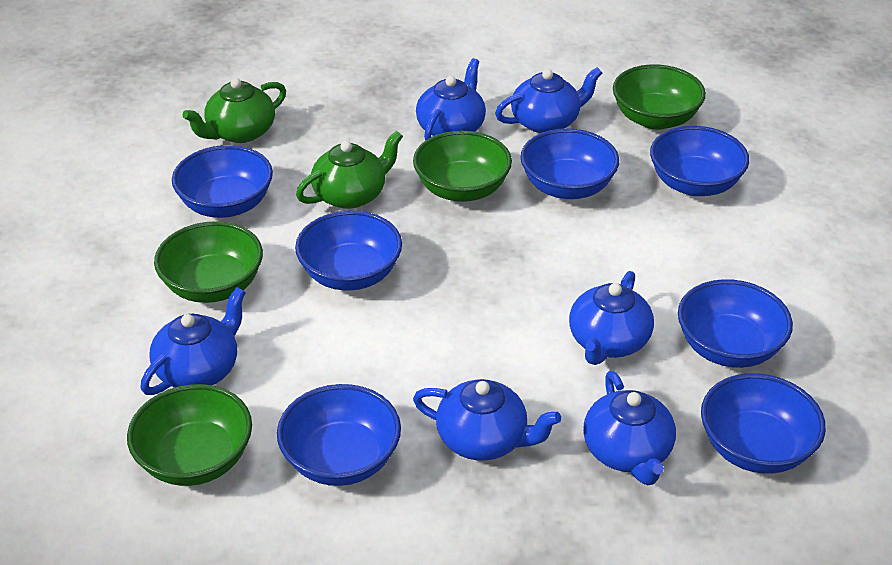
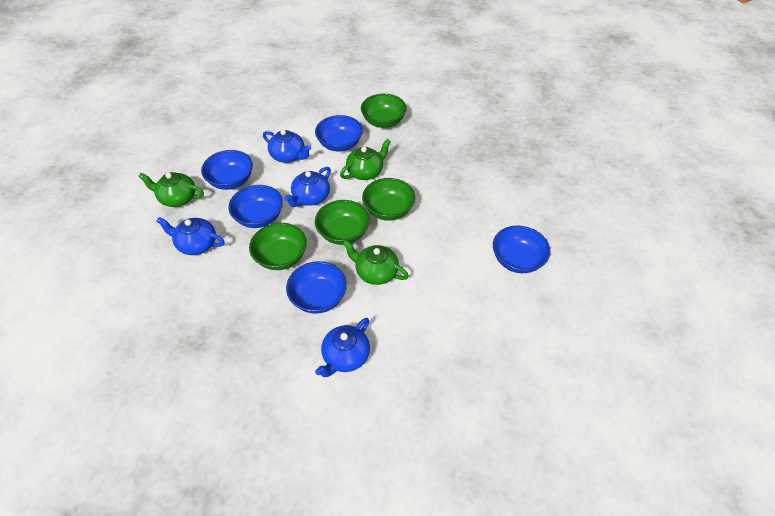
blue bowl: 7 -> 5
blue teapot: 6 -> 4
green teapot: 2 -> 3

